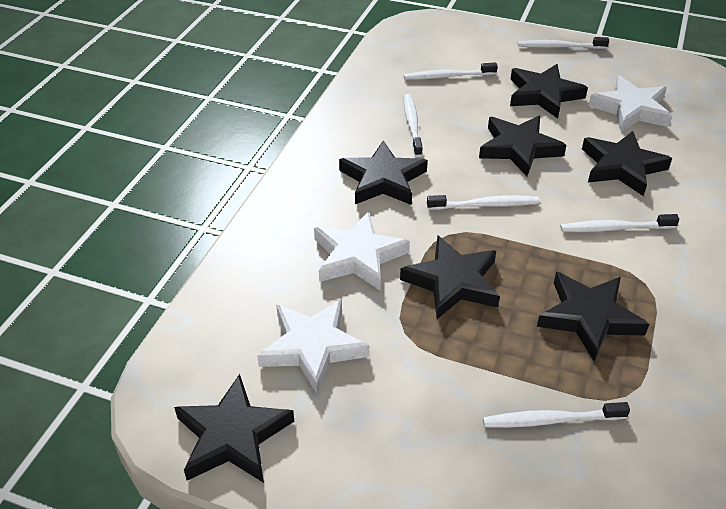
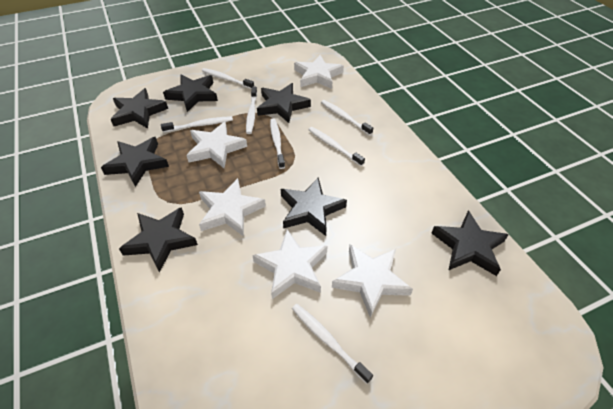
white star: 3 -> 5
white toothbrush: 6 -> 7

